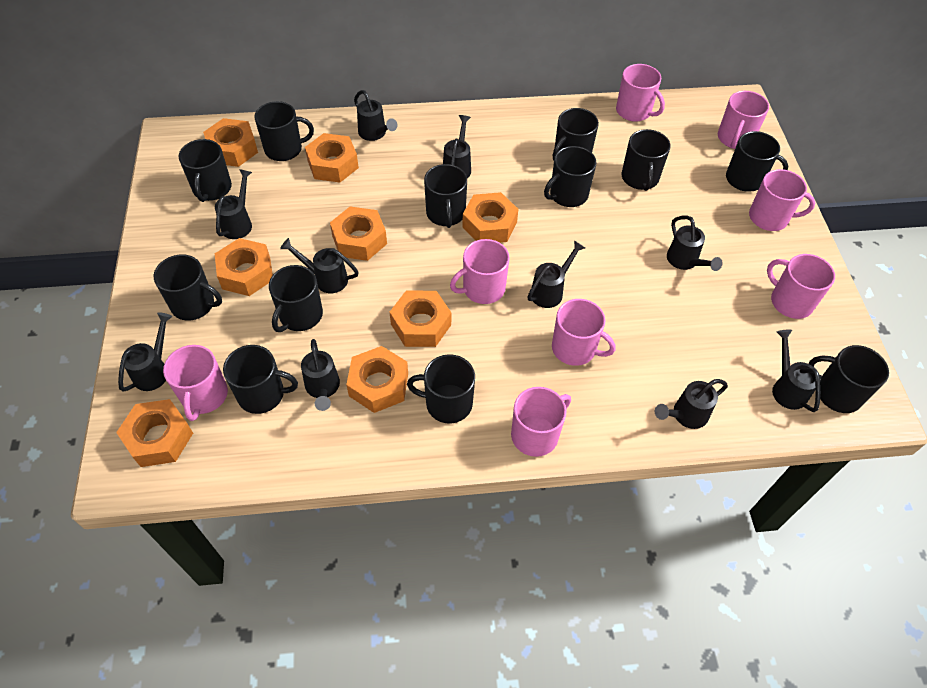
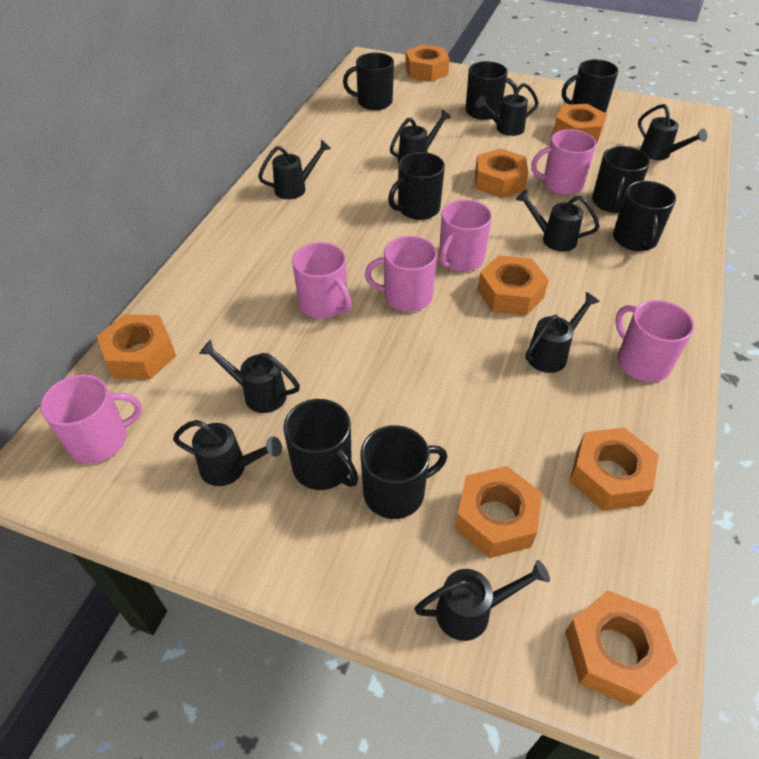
black mug: 12 -> 8
black watering can: 10 -> 9
pink mug: 8 -> 6

